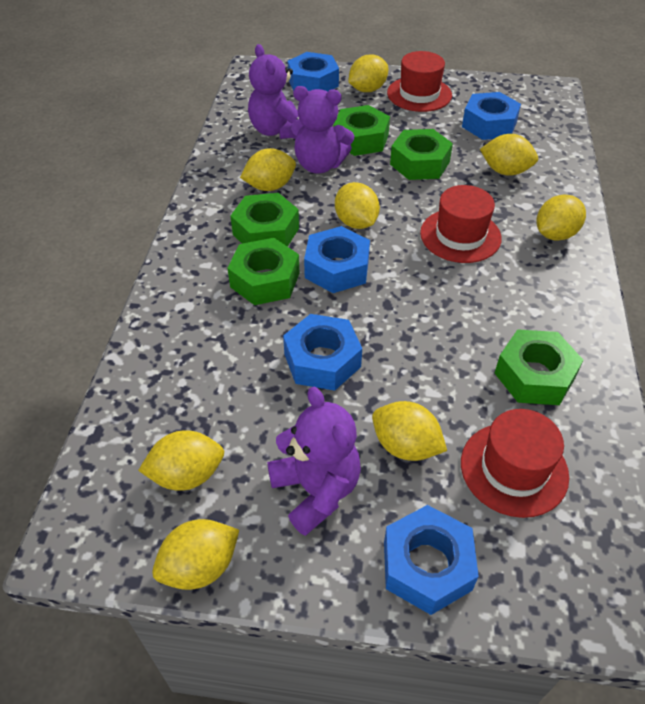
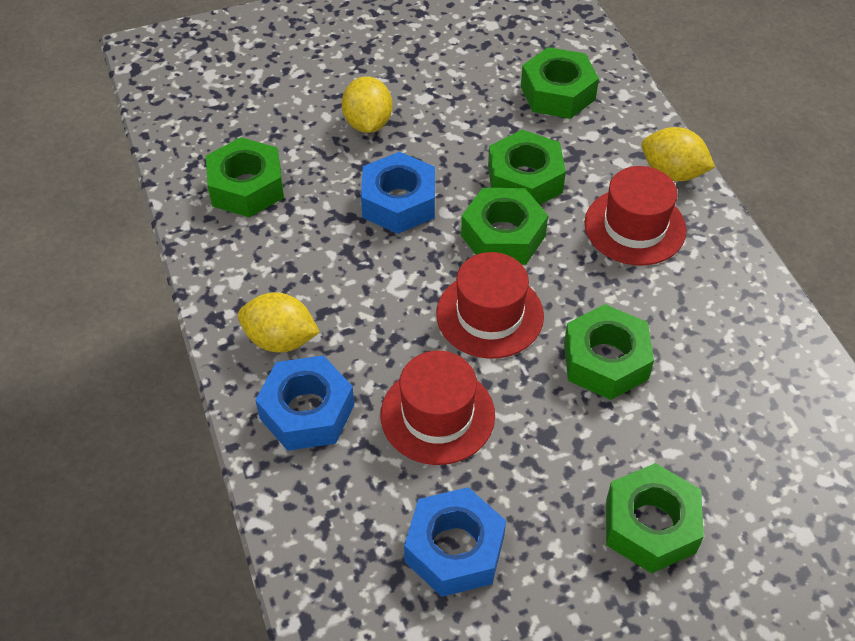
blue nut: 5 -> 3
green nut: 5 -> 6
purple teddy bear: 3 -> 0
yellow lemon: 8 -> 3

